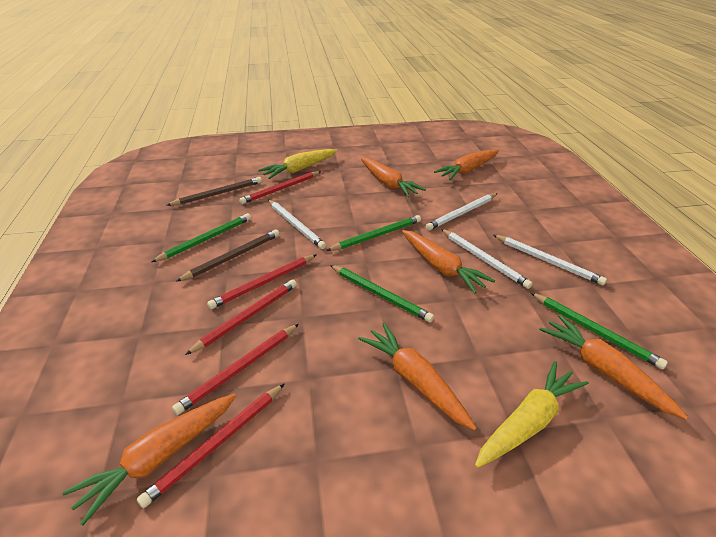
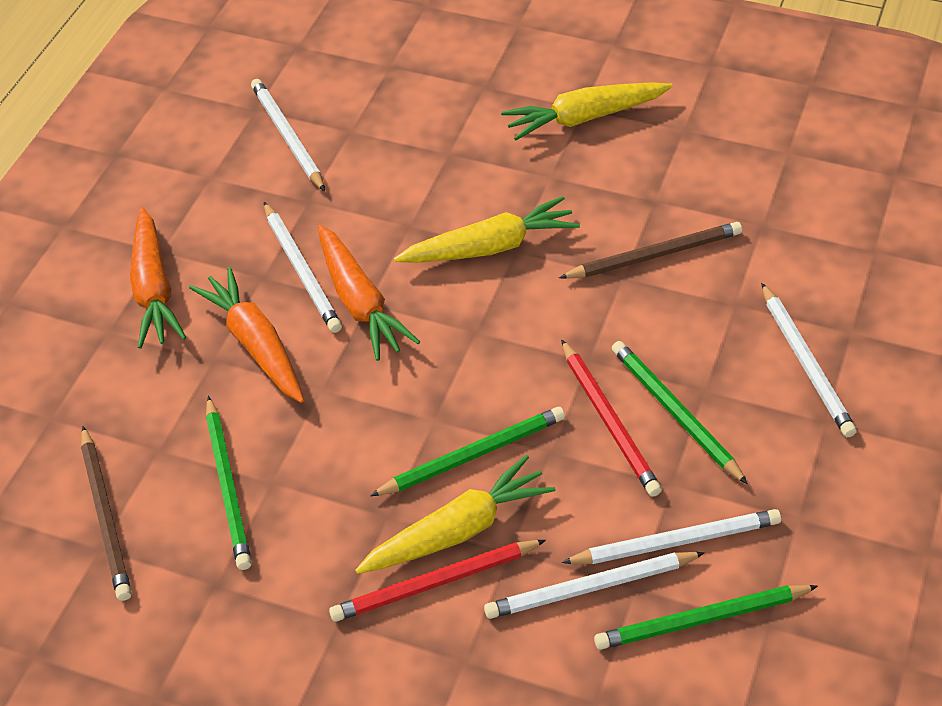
orange carrot: 6 -> 3
red pencil: 5 -> 2
white pencil: 4 -> 5
yellow carrot: 2 -> 3

